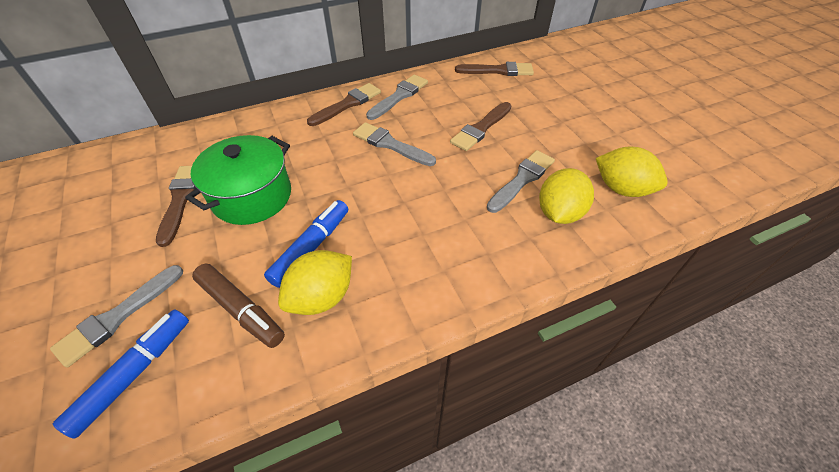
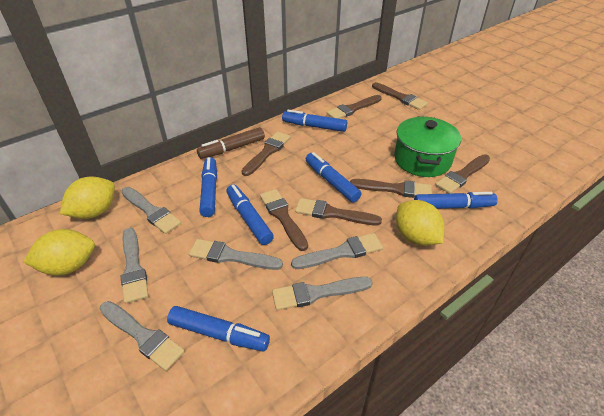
blue marker: 2 -> 6
brown brush: 4 -> 7
grey brush: 4 -> 6

